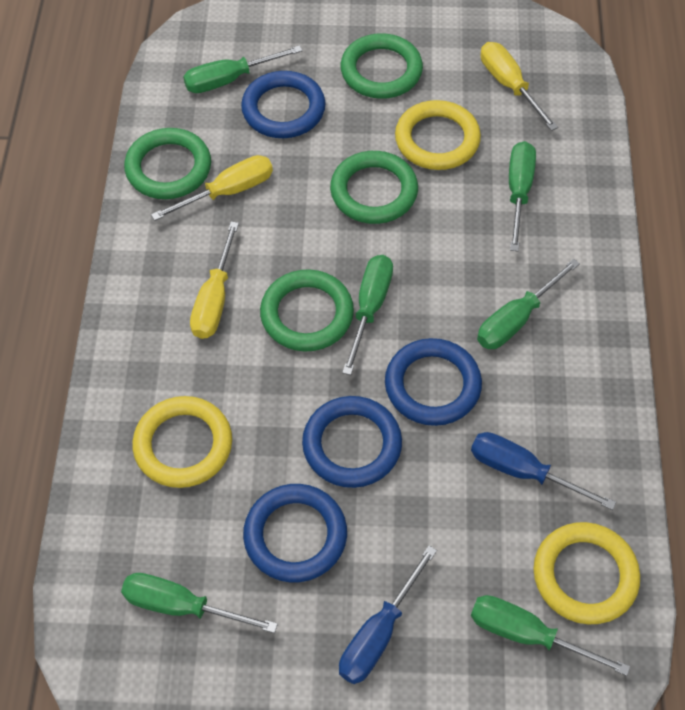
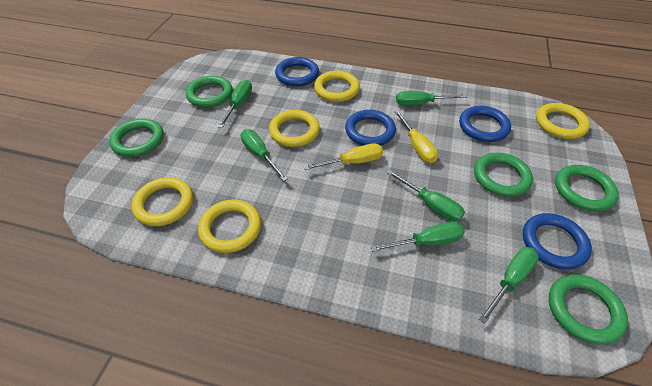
blue screwdriver: 2 -> 0
green ring: 4 -> 5
yellow ring: 3 -> 5
yellow screwdriver: 3 -> 2

